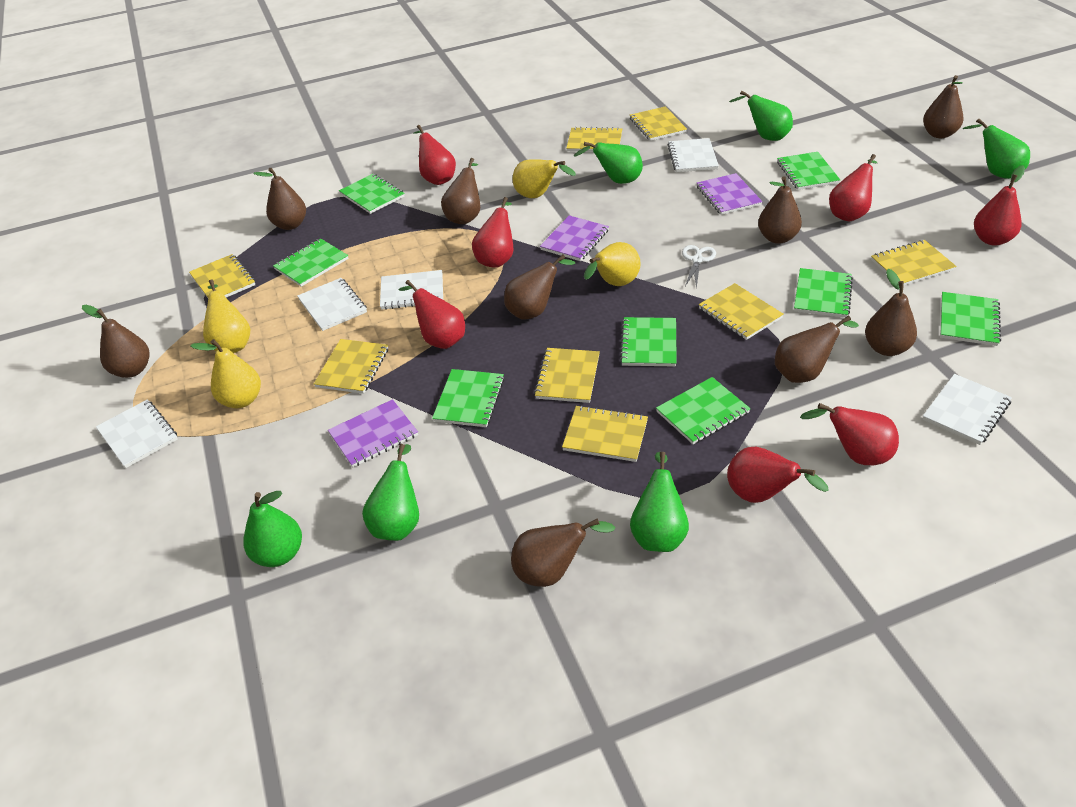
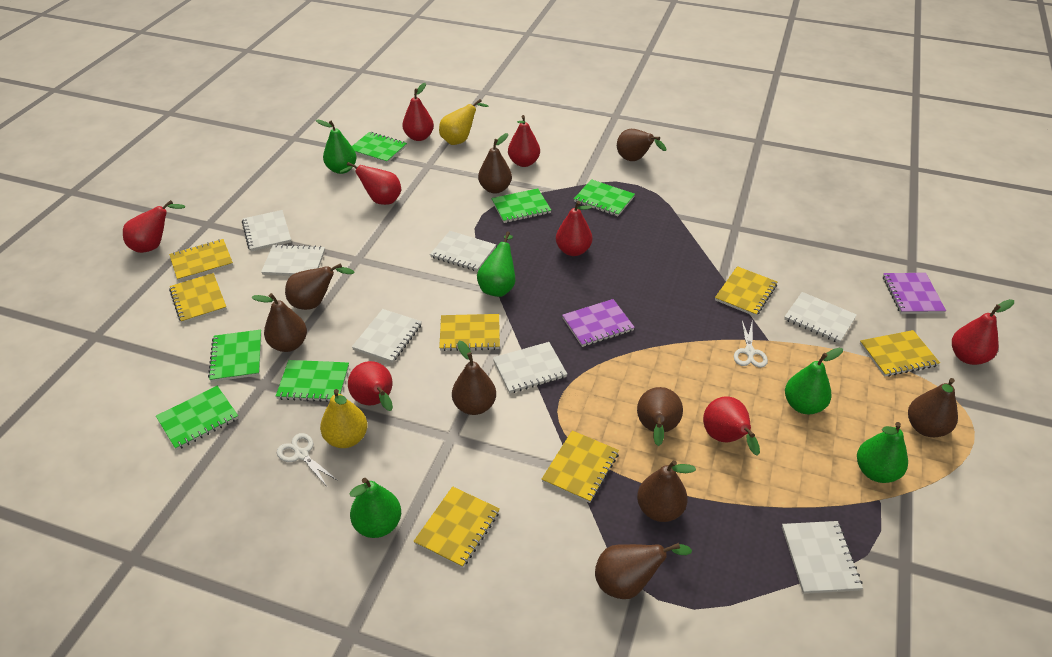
green notebook: 8 -> 6
green pear: 6 -> 5
purple notebook: 3 -> 2
red pear: 7 -> 8
white notebook: 5 -> 7
white scissors: 1 -> 2
yellow notebook: 8 -> 7
yellow pear: 4 -> 2

